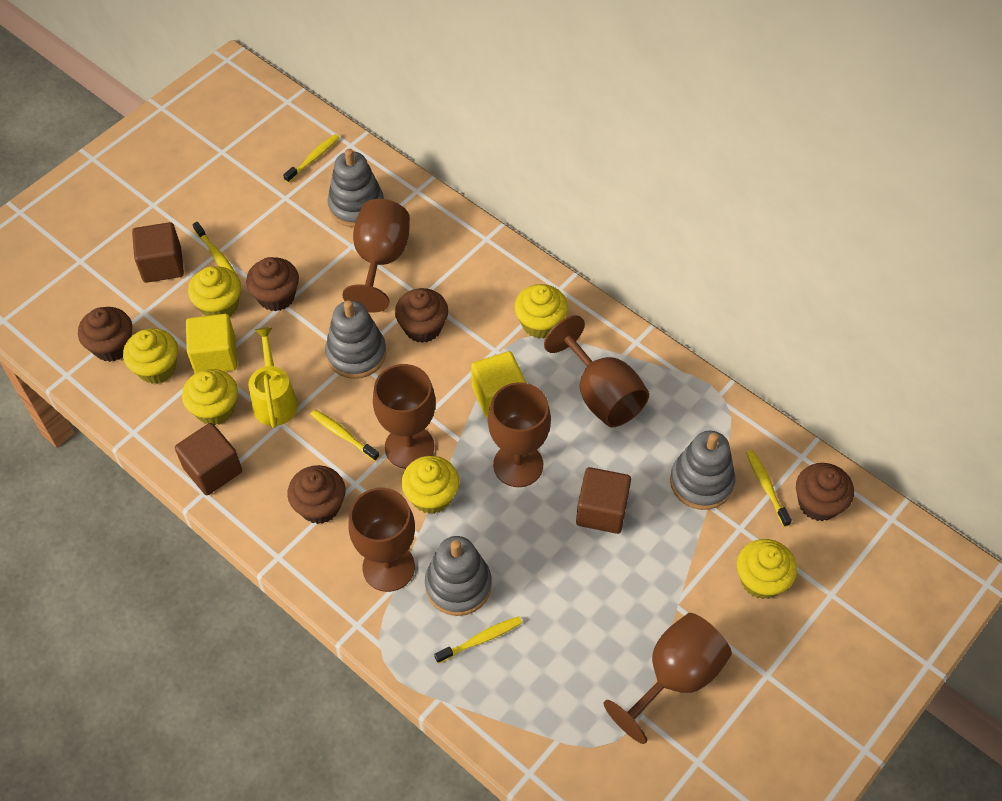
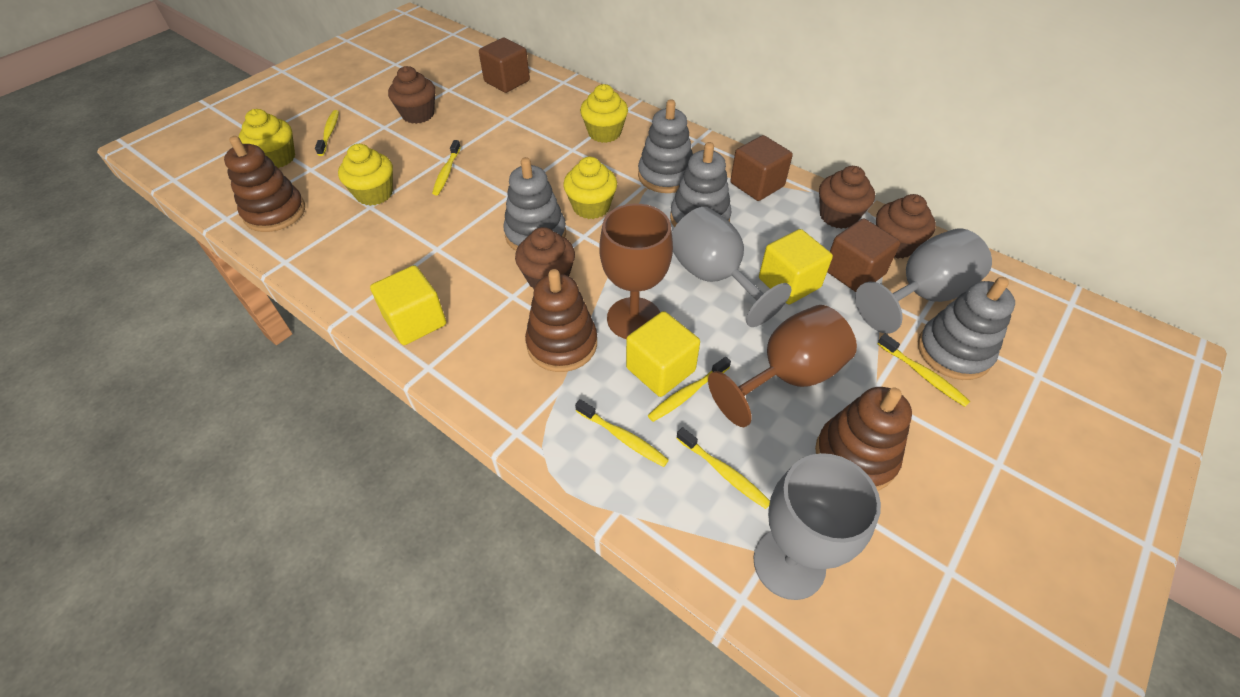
brown cupcake: 5 -> 4
brown goblet: 6 -> 2
brown stacking toy: 0 -> 3
grey goblet: 0 -> 3
yellow cube: 2 -> 3
yellow cupcake: 6 -> 4
yellow toothbrush: 5 -> 6
yellow watering can: 1 -> 0

